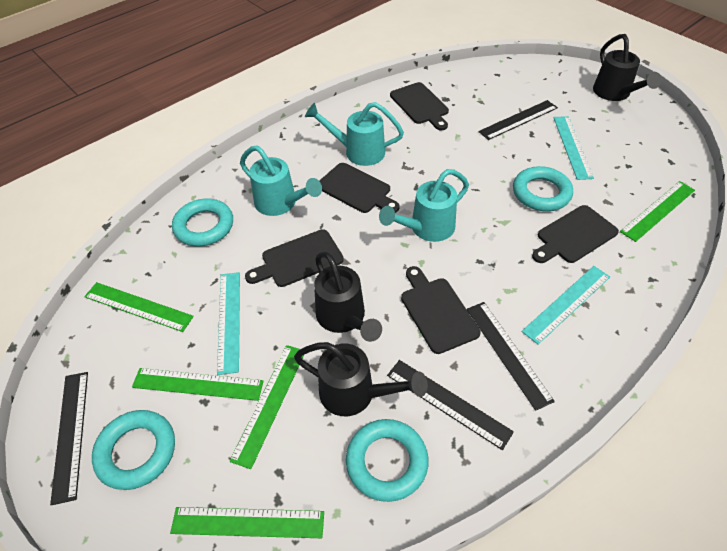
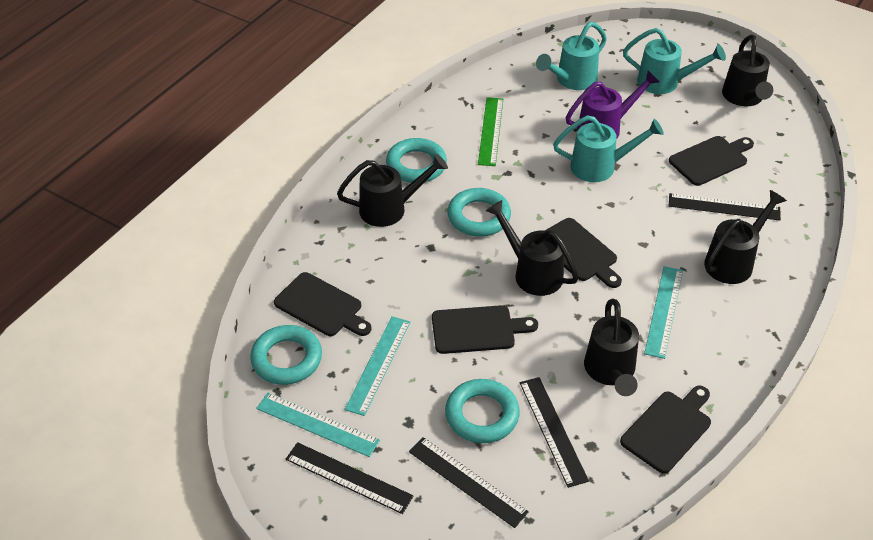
black watering can: 3 -> 5
green ruler: 5 -> 1
purple watering can: 0 -> 1

